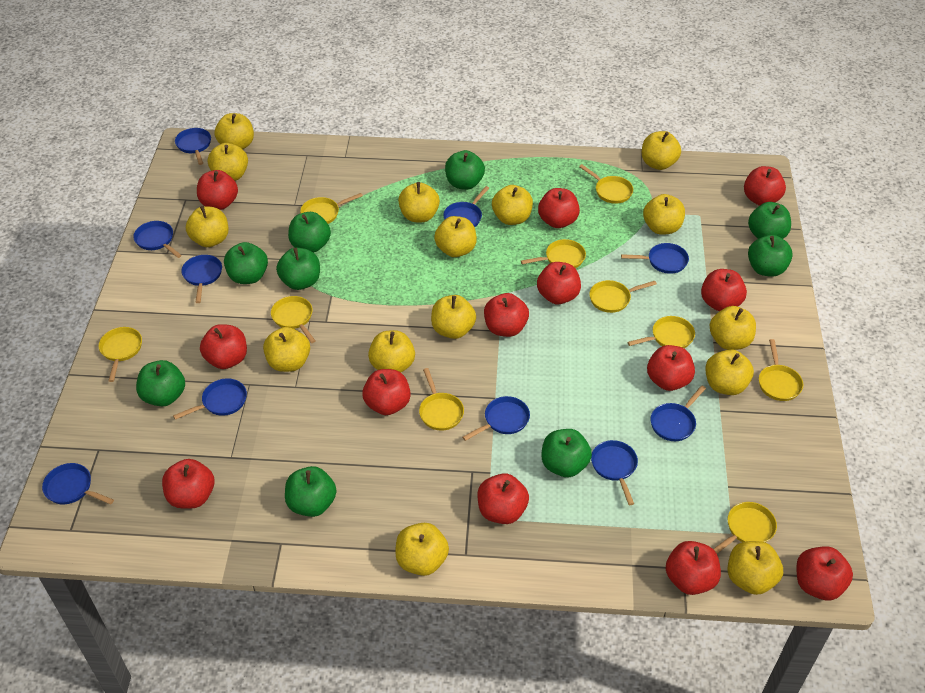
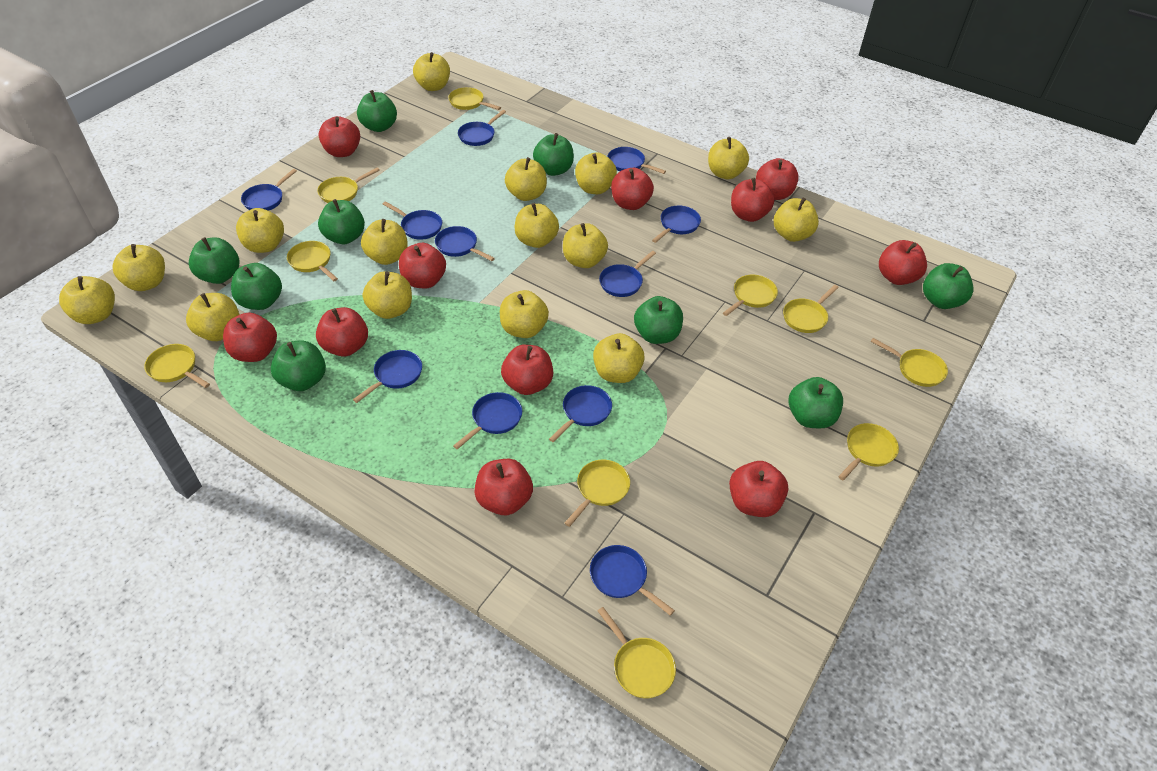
blue pan: 10 -> 11
red apple: 13 -> 11

